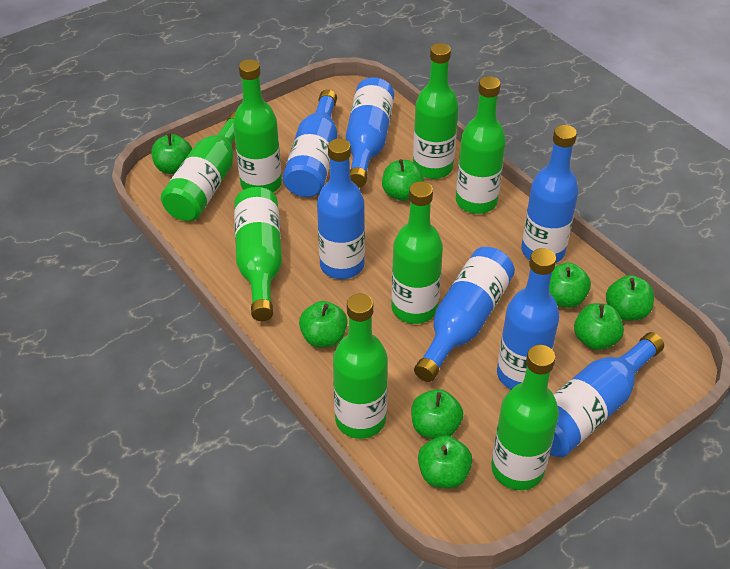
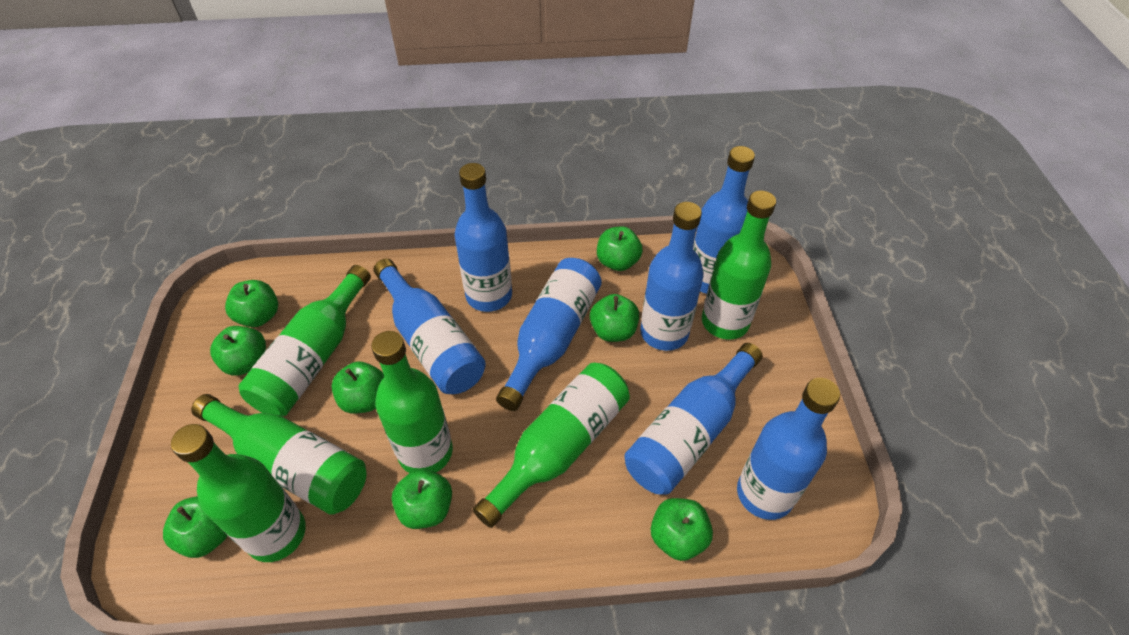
green bottle: 8 -> 6

